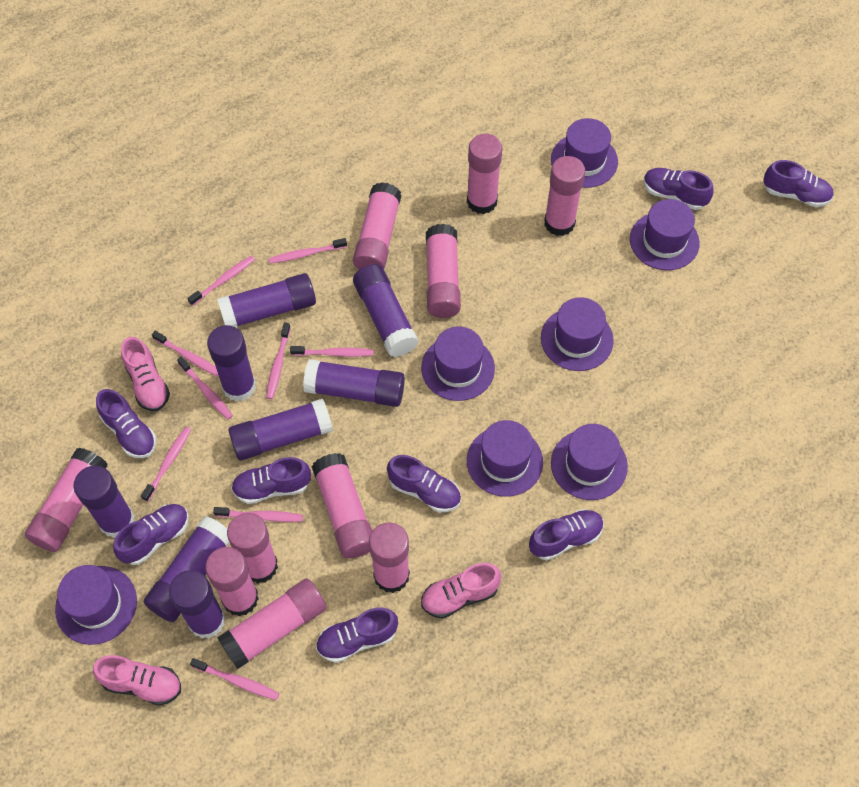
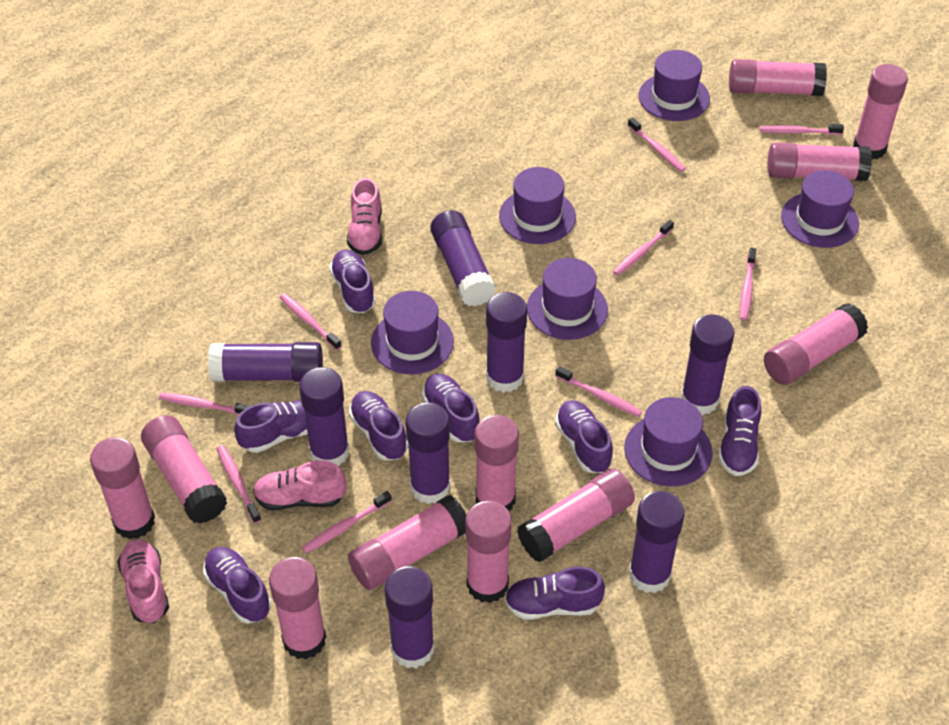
pink glue stick: 10 -> 11
purple hat: 7 -> 6

